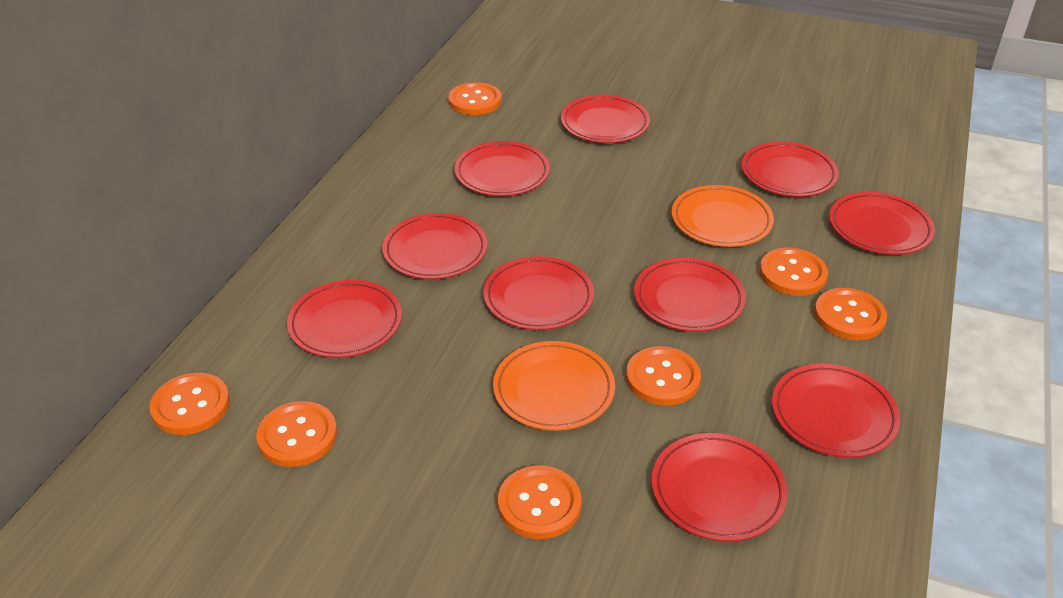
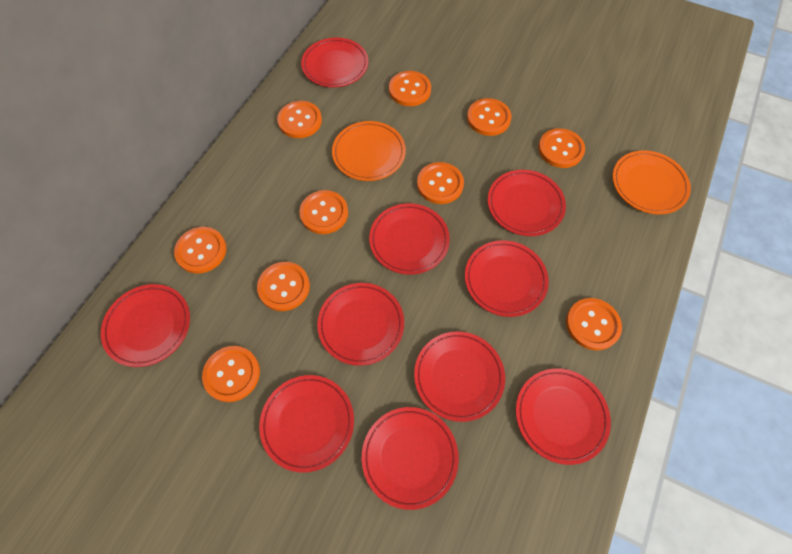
orange button: 7 -> 10

